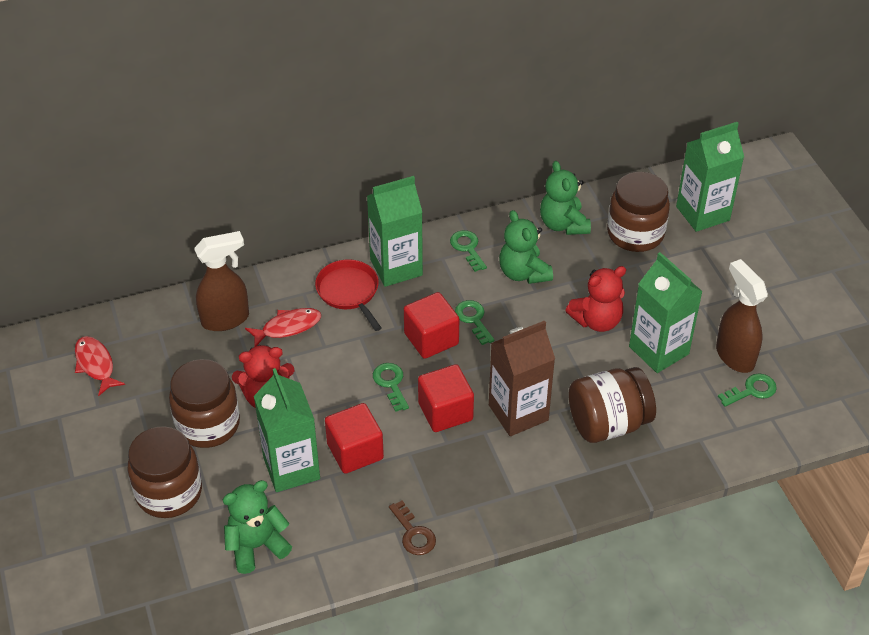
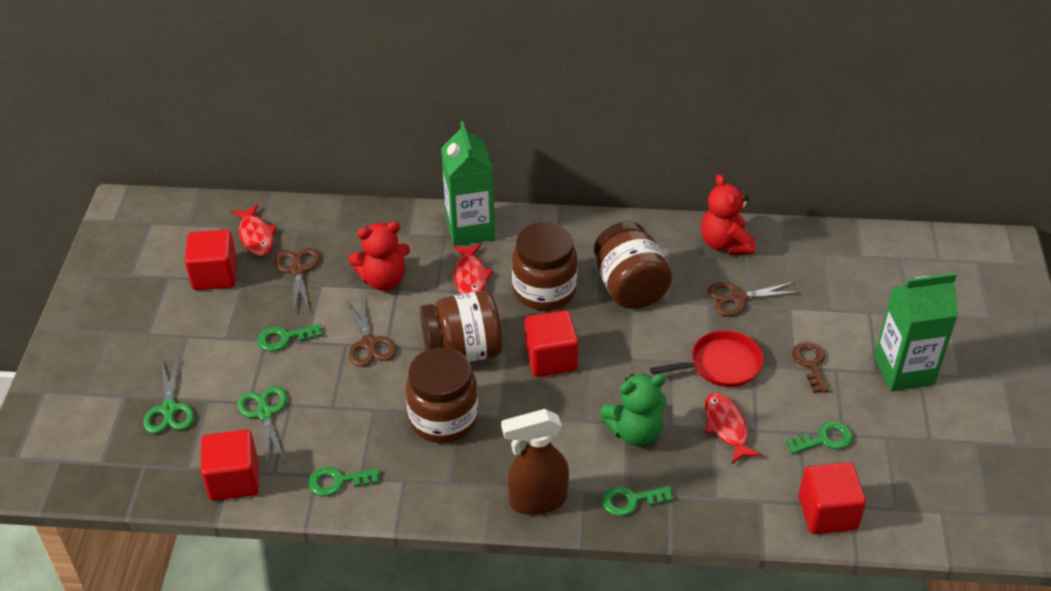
brown carton: 1 -> 0
brown scissors: 0 -> 3
brown spray bottle: 2 -> 1
green carton: 4 -> 2
green scissors: 0 -> 2
green teddy bear: 3 -> 1
red cube: 3 -> 4
red fish: 2 -> 3

